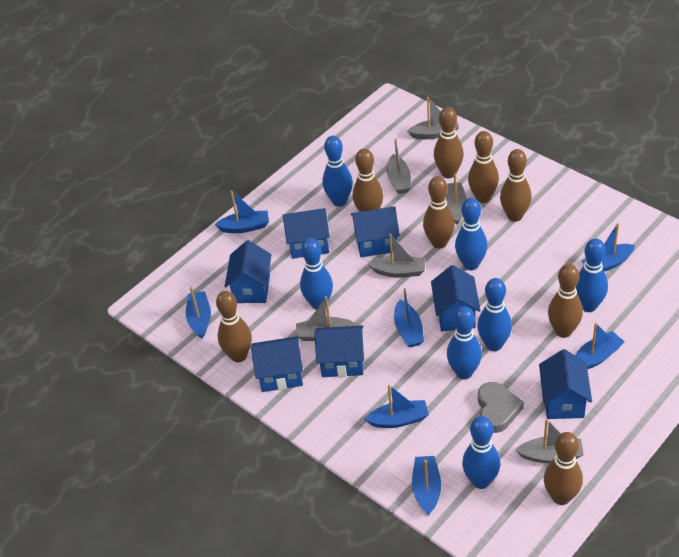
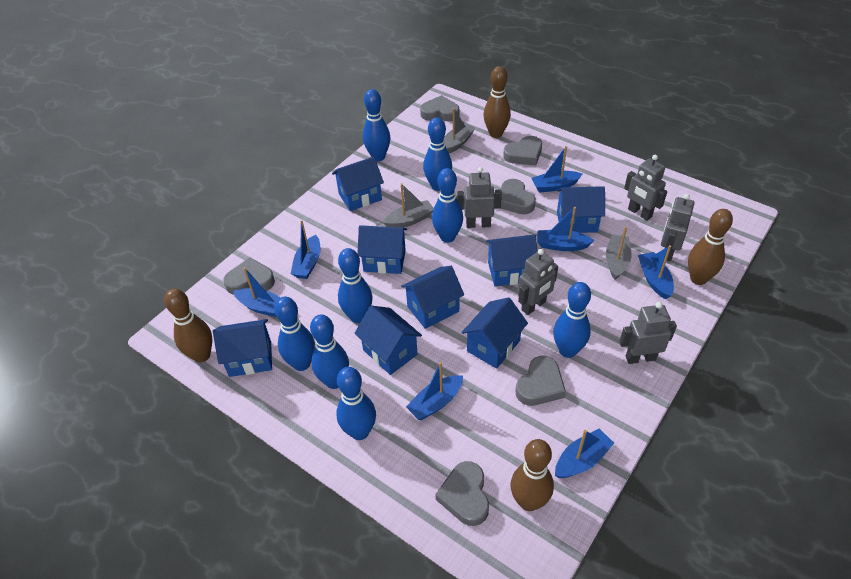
blue bowling pin: 7 -> 8
blue house: 7 -> 8
brown bowling pin: 8 -> 4
grey boat: 6 -> 3
grey heart: 1 -> 6
grey robot: 0 -> 5

